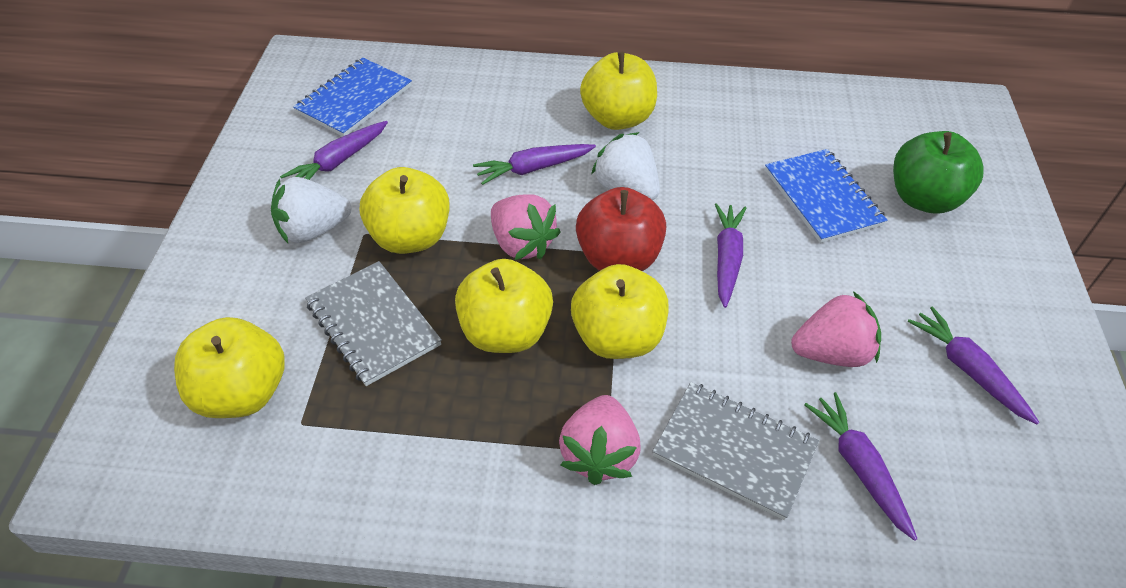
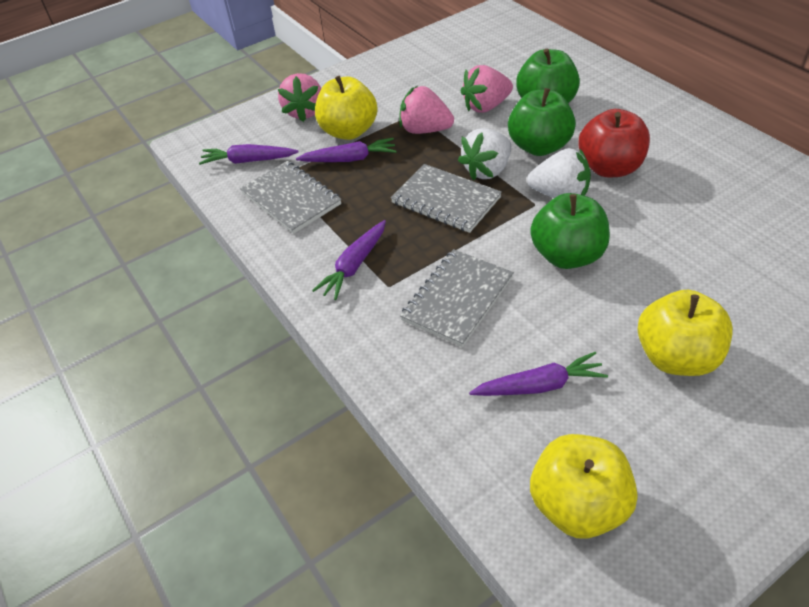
blue notebook: 2 -> 0
green apple: 1 -> 3
grey notebook: 2 -> 3
purple carrot: 5 -> 4
yellow apple: 5 -> 3

